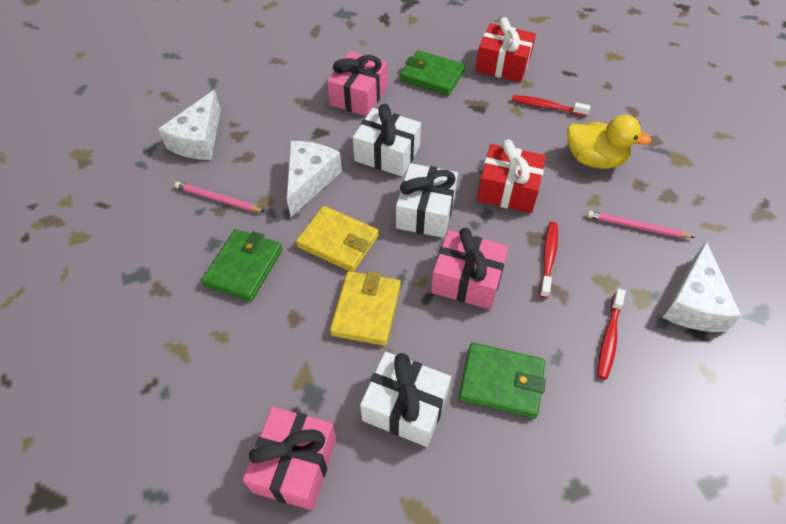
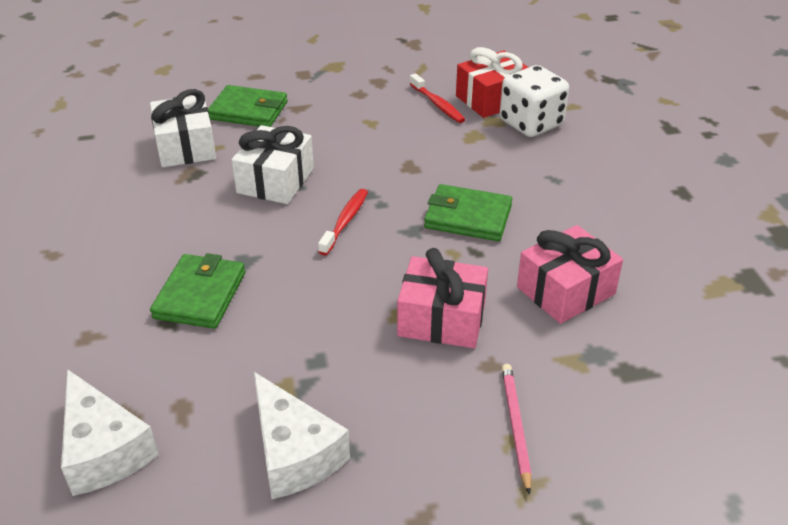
pink gift: 3 -> 2
pink pencil: 2 -> 1
red gift: 2 -> 1
red toothbrush: 3 -> 2
white cheese: 3 -> 2
white dice: 0 -> 1
white gift: 3 -> 2
yellow duck: 1 -> 0
yellow wallet: 2 -> 0

